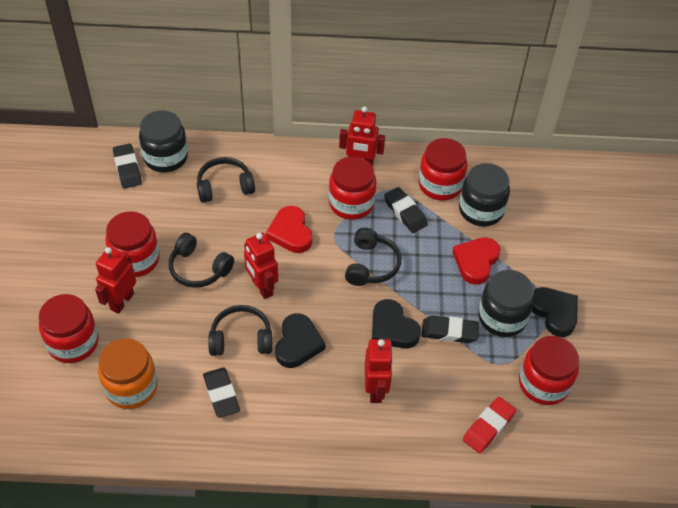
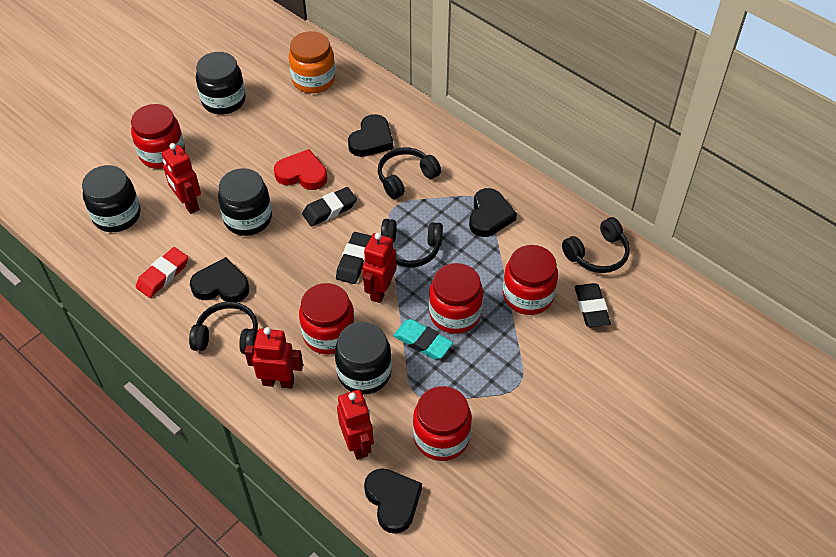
black eraser: 4 -> 3
black heart: 3 -> 4
black jar: 3 -> 4
red heart: 2 -> 1
turquoise eraser: 0 -> 1

